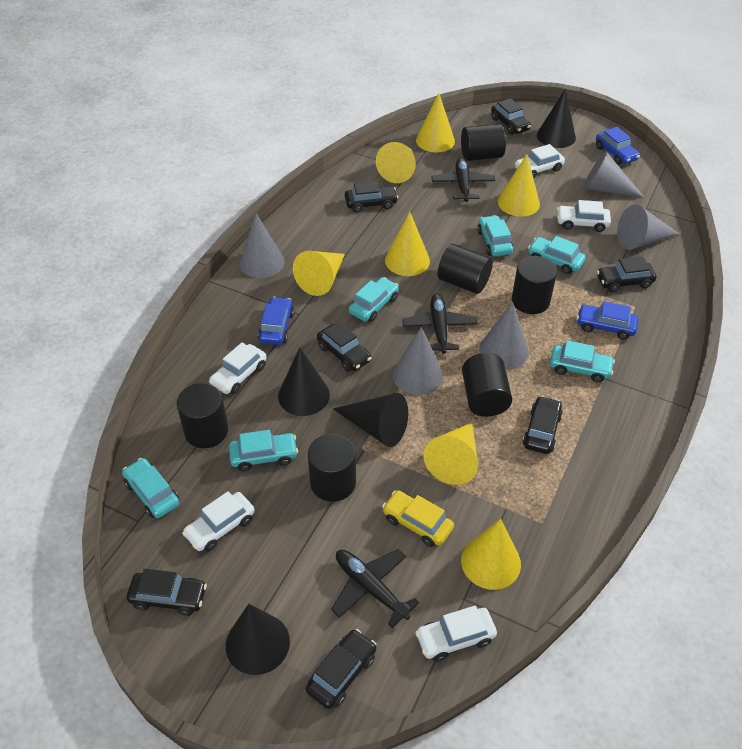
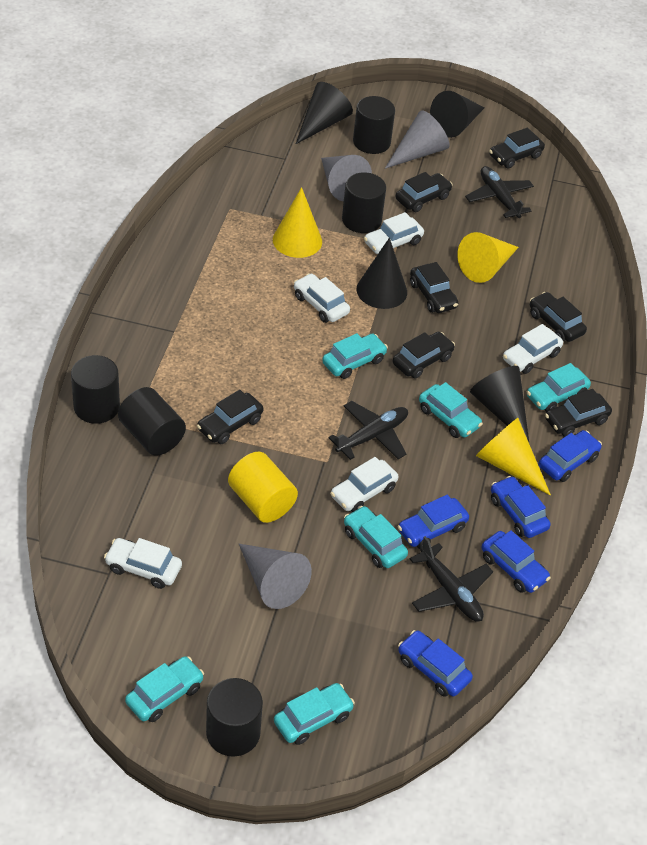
black cylinder: 6 -> 5
blue car: 3 -> 5
grey cone: 5 -> 3
yellow car: 1 -> 0
yellow cone: 7 -> 3
yellow cylinder: 0 -> 1

